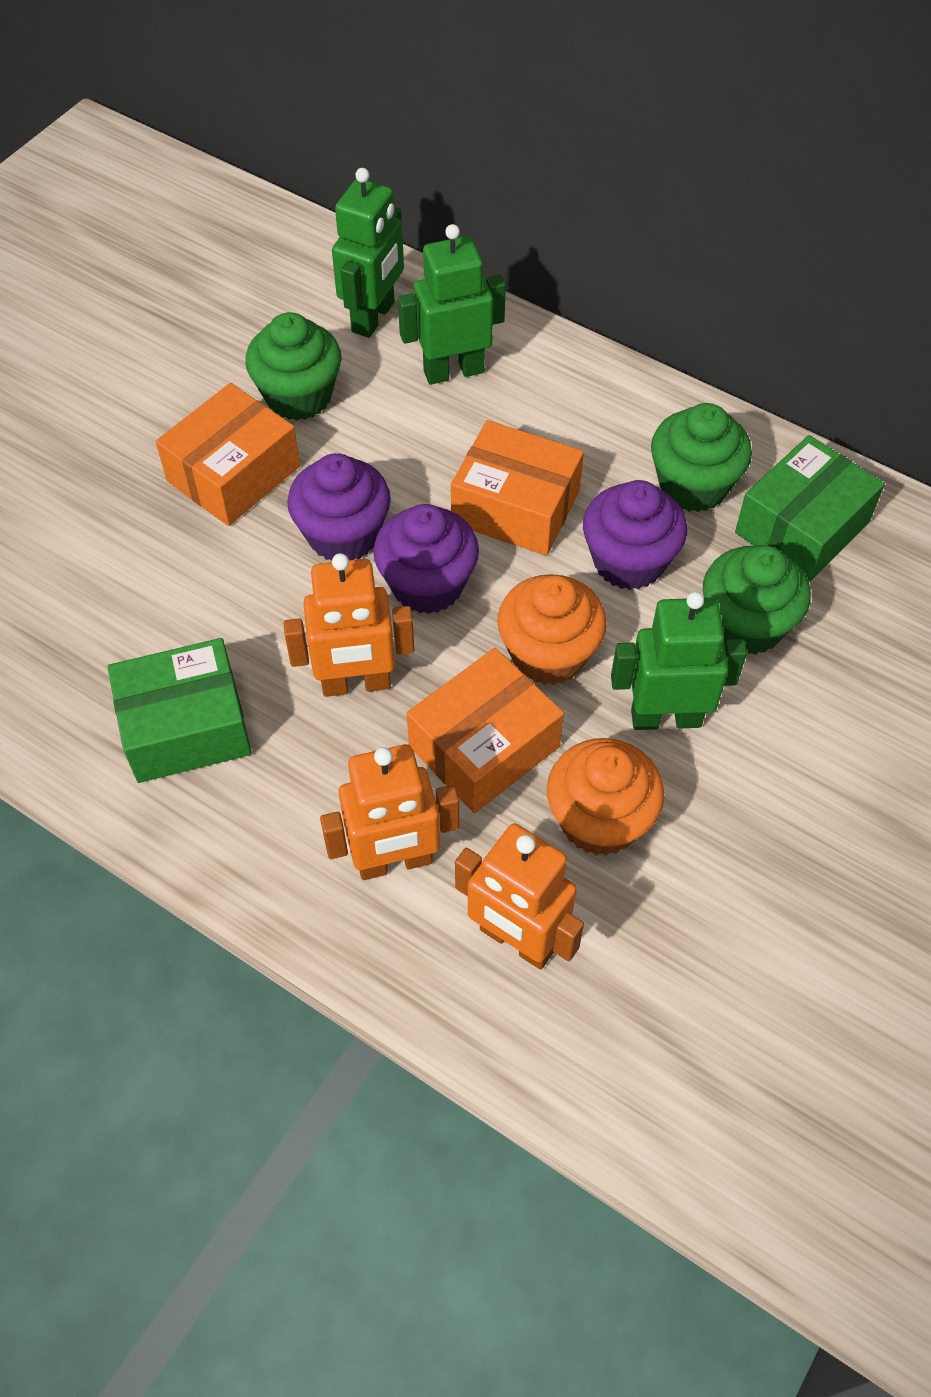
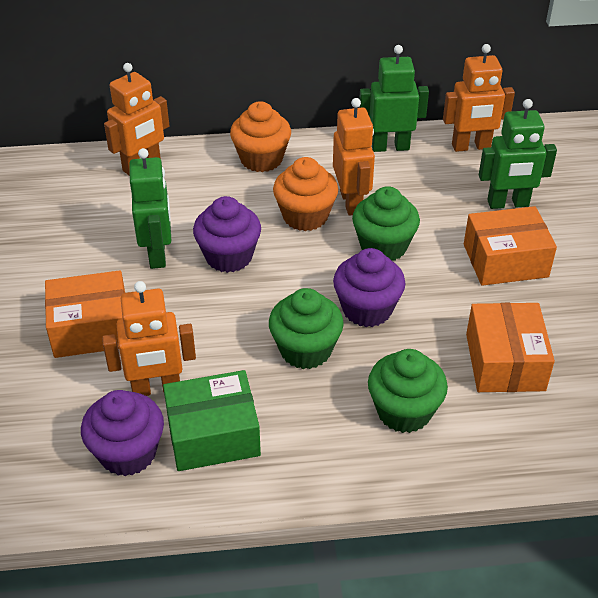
green box: 2 -> 1
orange robot: 3 -> 4

